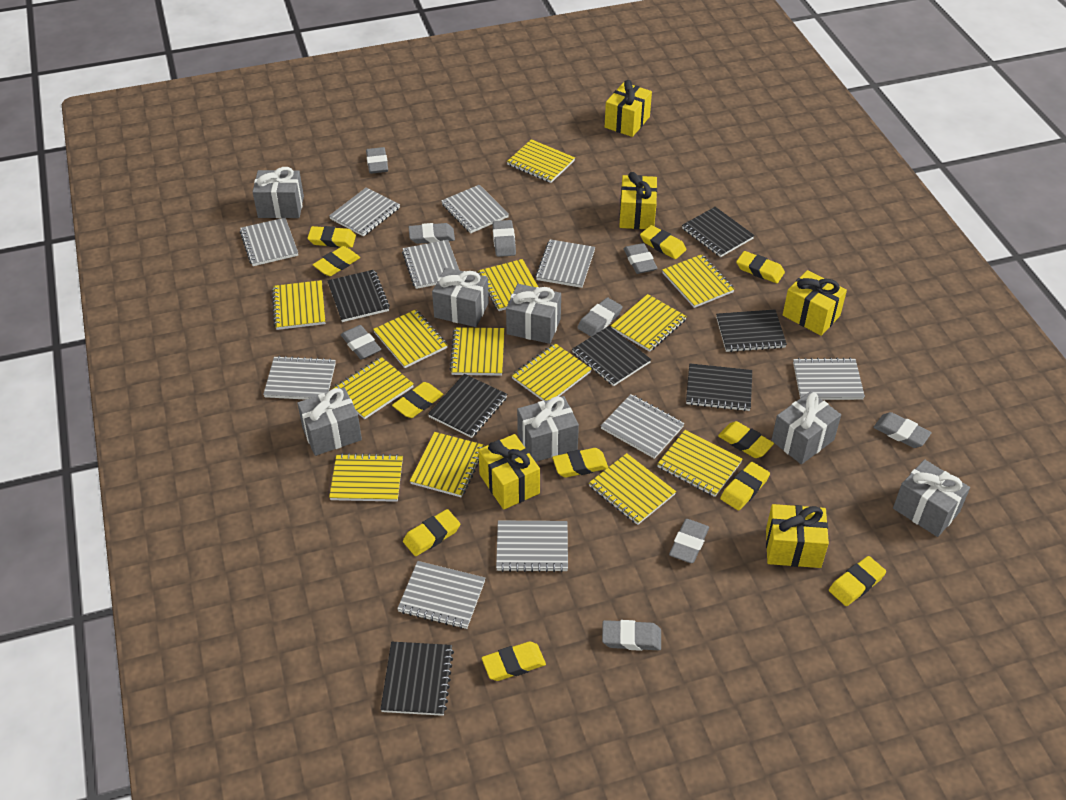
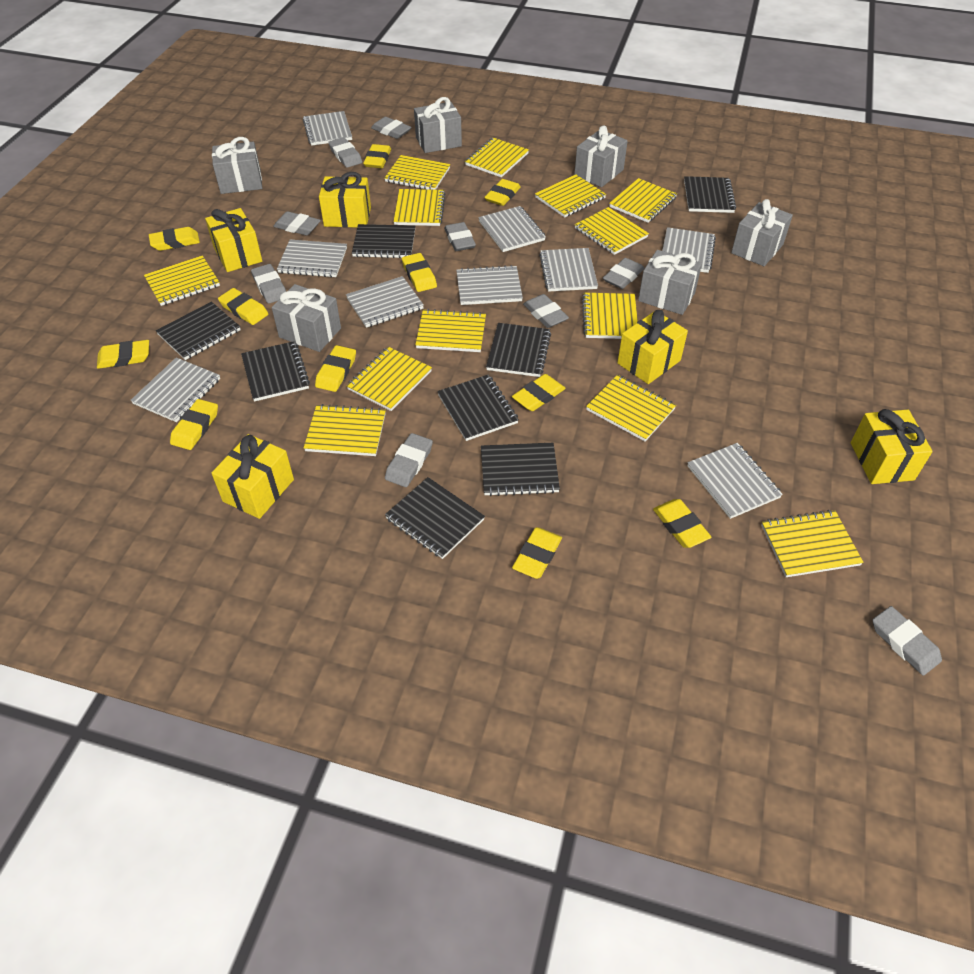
black notebook: 7 -> 8
grey gift: 7 -> 6
grey notebook: 10 -> 9

